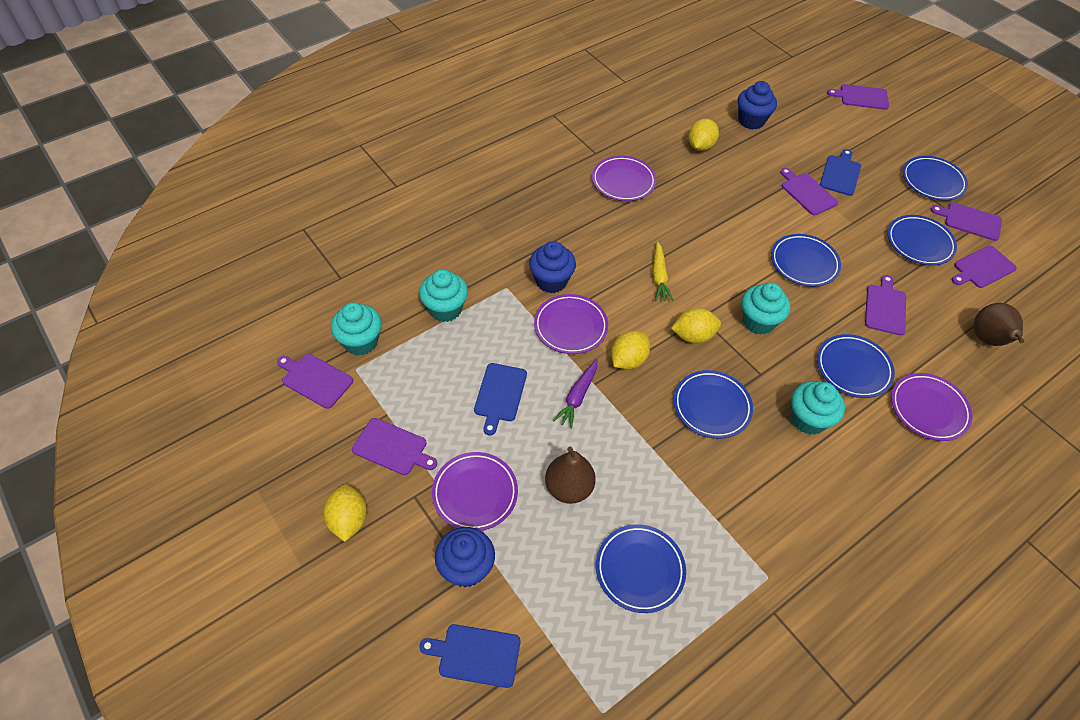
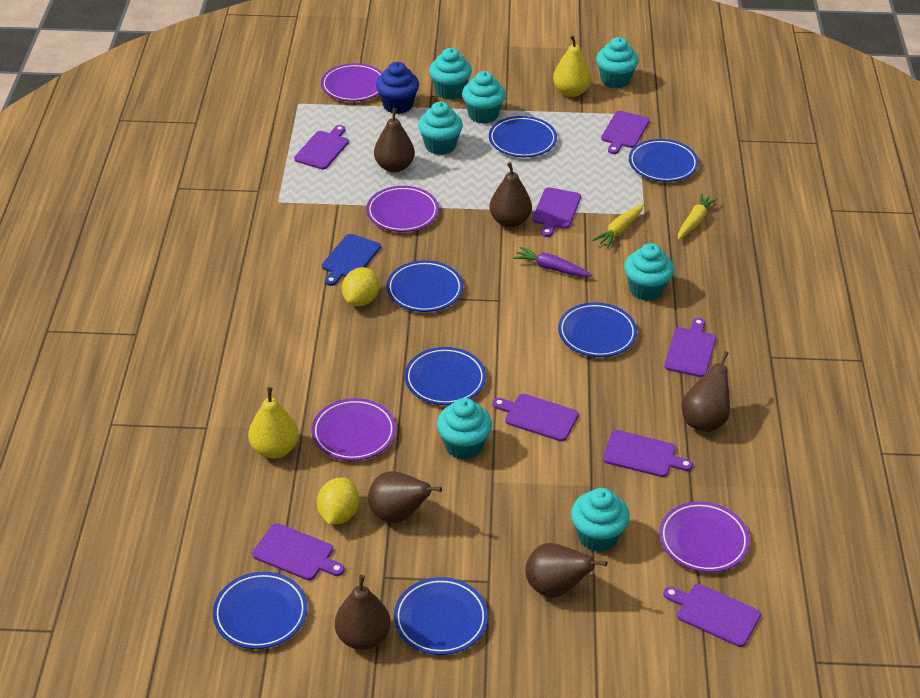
blue cupcake: 3 -> 1
blue cutting board: 3 -> 1
blue plate: 6 -> 7
brown pear: 2 -> 6
purple cutting board: 7 -> 8
turquoise cupcake: 4 -> 7
yellow carrot: 1 -> 2
yellow lemon: 4 -> 2
yellow pear: 0 -> 2

